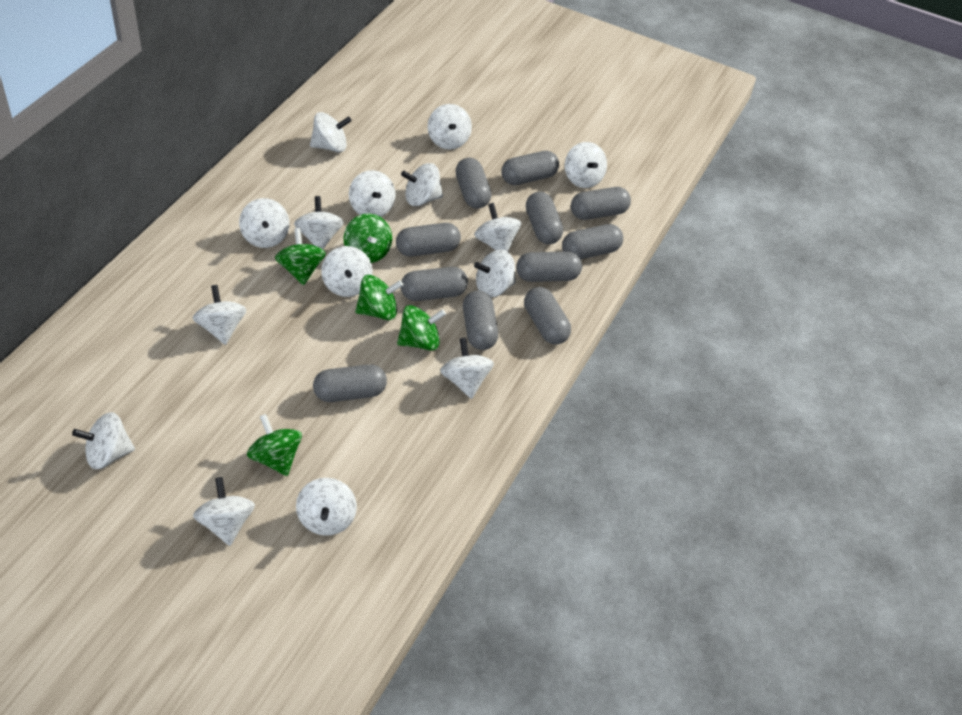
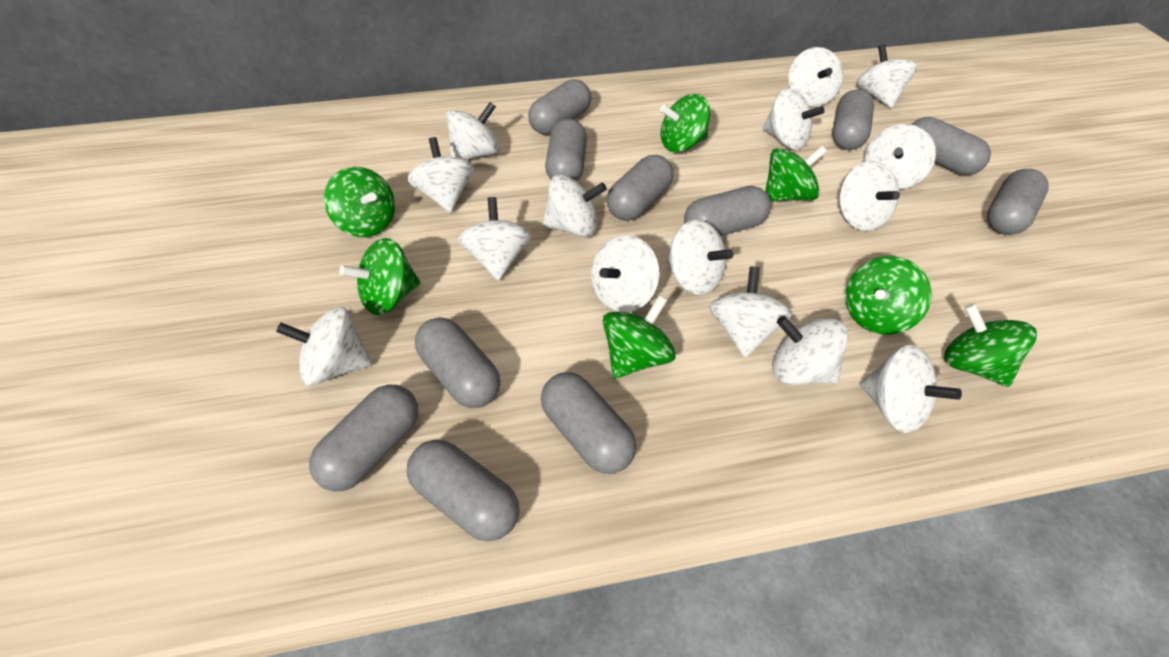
green spinning top: 5 -> 7

